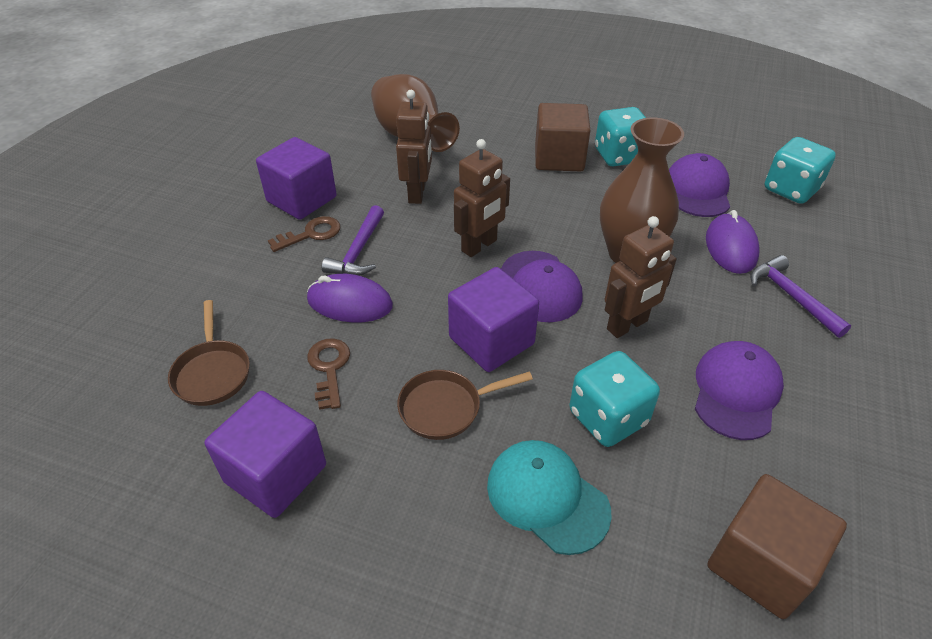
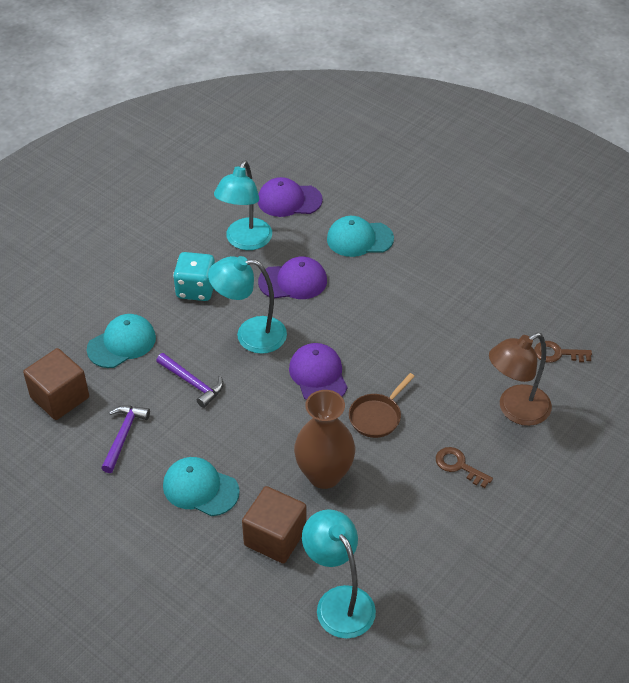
brown lamp: 0 -> 1
brown pan: 2 -> 1
brown robot: 3 -> 0
brown vase: 2 -> 1
purple cube: 3 -> 0
purple mouse: 2 -> 0
turquoise cap: 1 -> 3
turquoise dice: 3 -> 1
turquoise lamp: 0 -> 3

